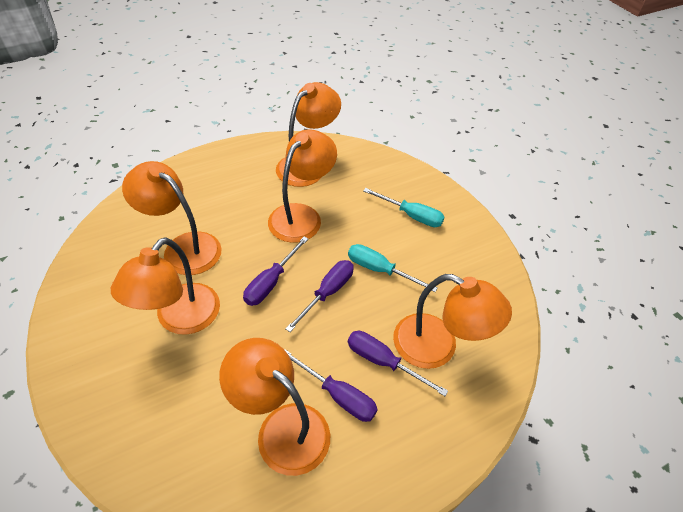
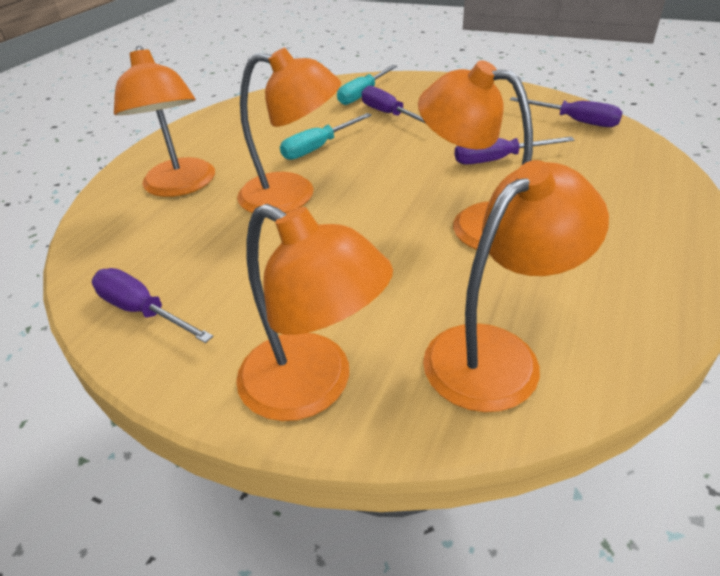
orange lamp: 6 -> 5

